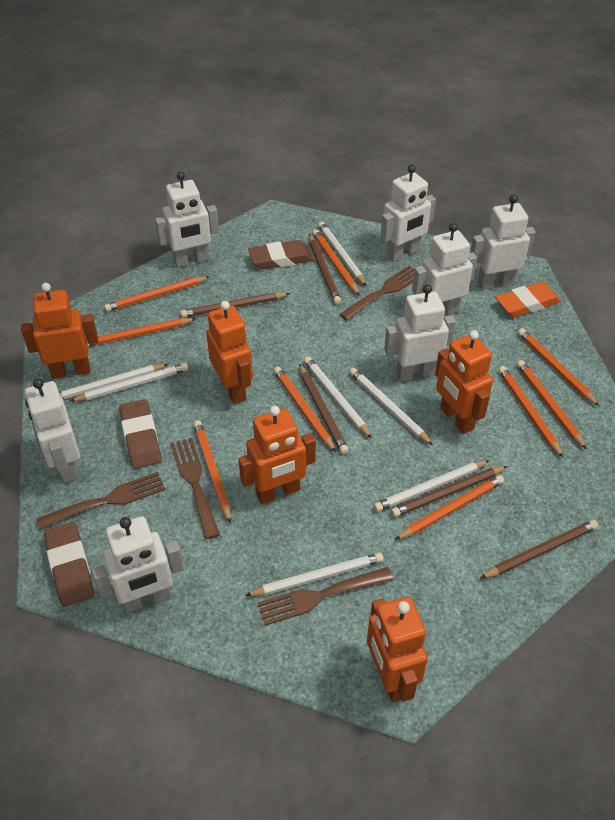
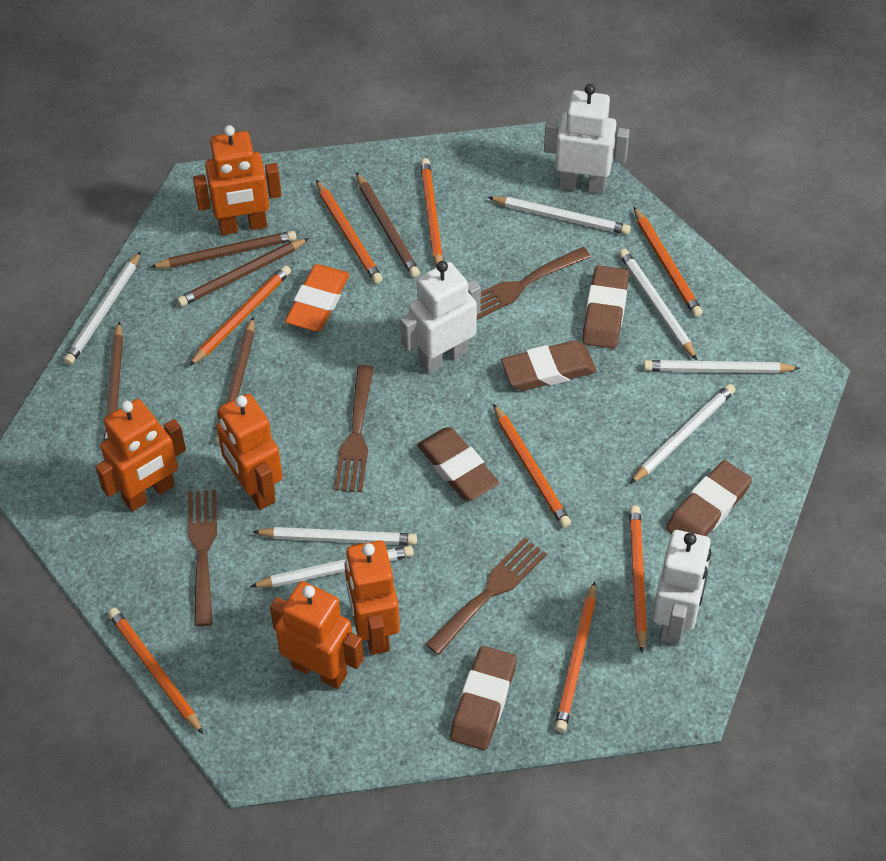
brown eraser: 3 -> 5
orange pencil: 9 -> 8
white robot: 7 -> 3

